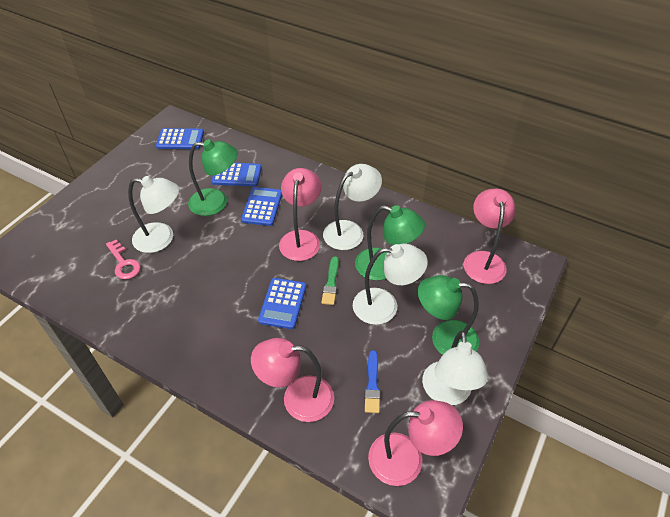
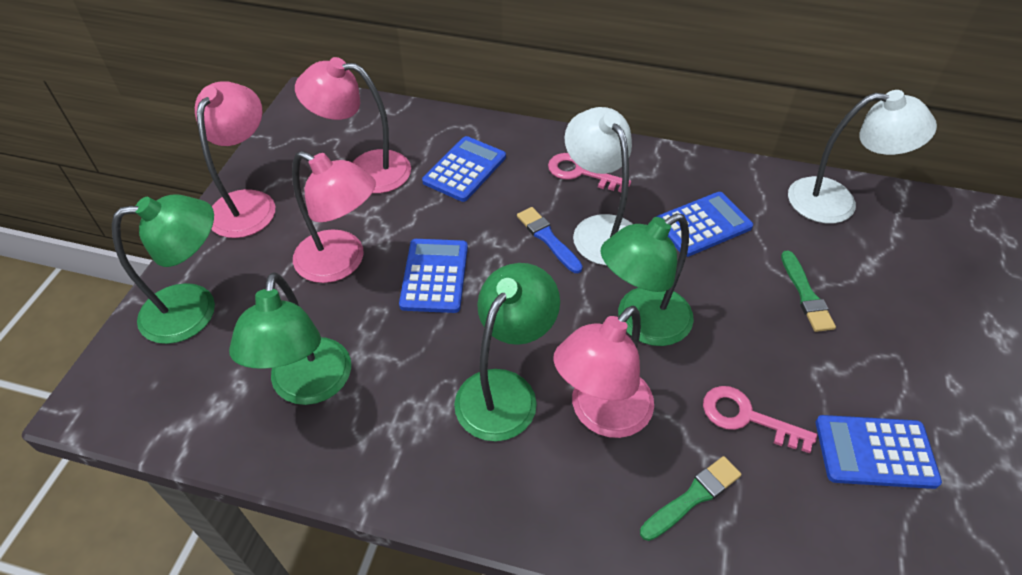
green brush: 1 -> 2
green lamp: 3 -> 4
pink key: 1 -> 2
white lamp: 4 -> 2

